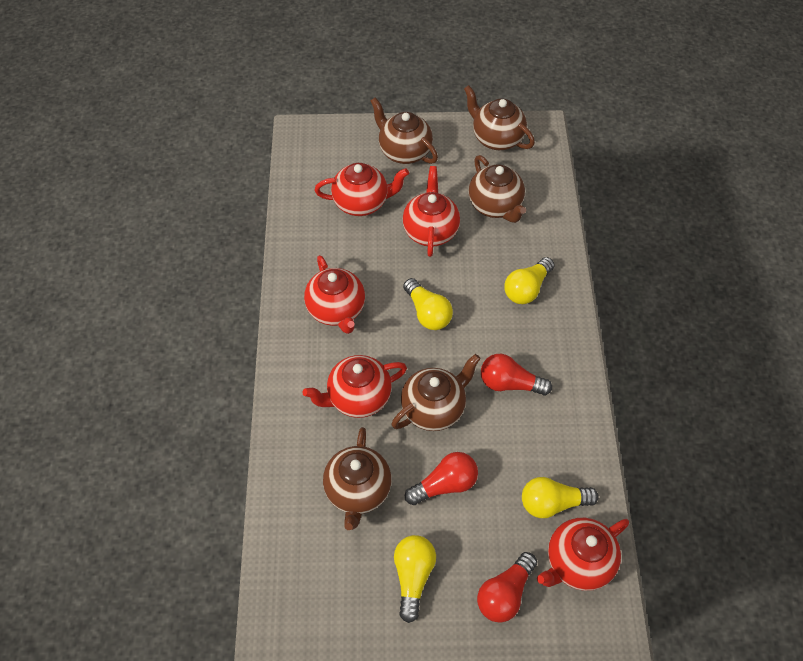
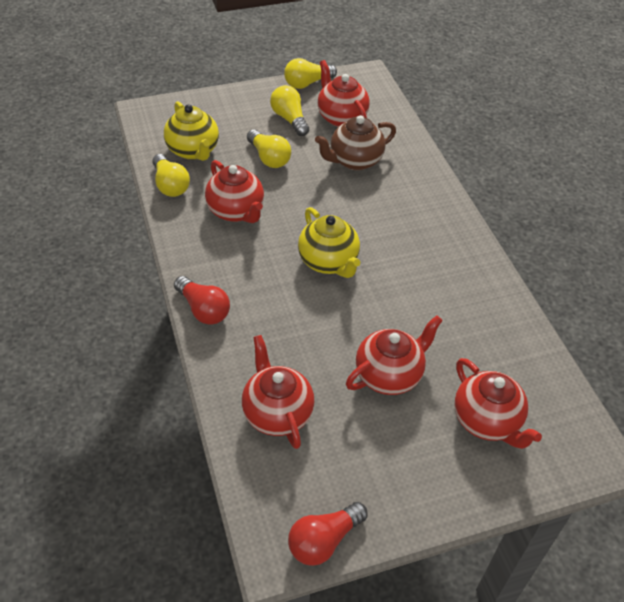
brown teapot: 5 -> 1
red light bulb: 3 -> 2
yellow teapot: 0 -> 2

